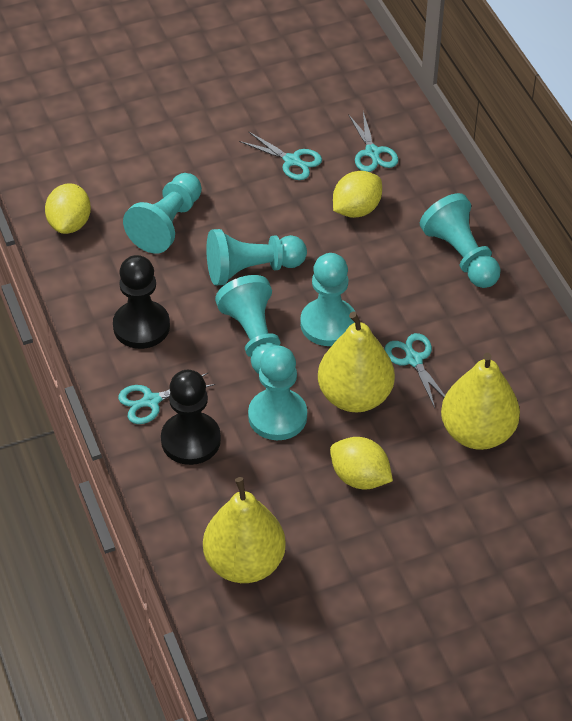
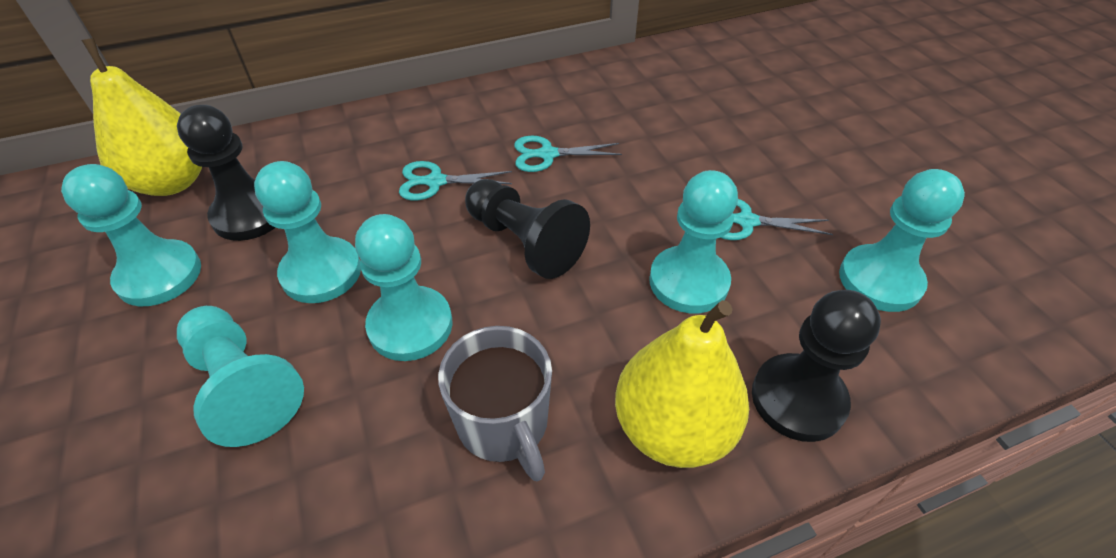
black pawn: 2 -> 3
grey mug: 0 -> 1
turquoise scissors: 4 -> 3
yellow lemon: 3 -> 0
yellow pear: 3 -> 2

